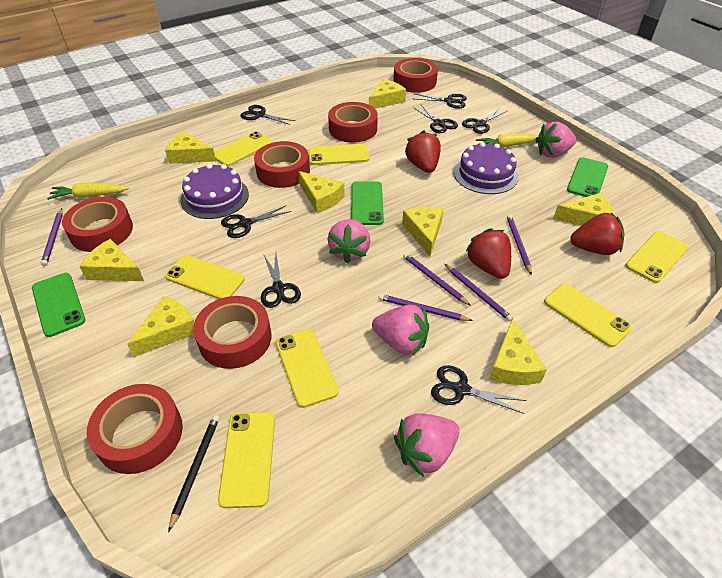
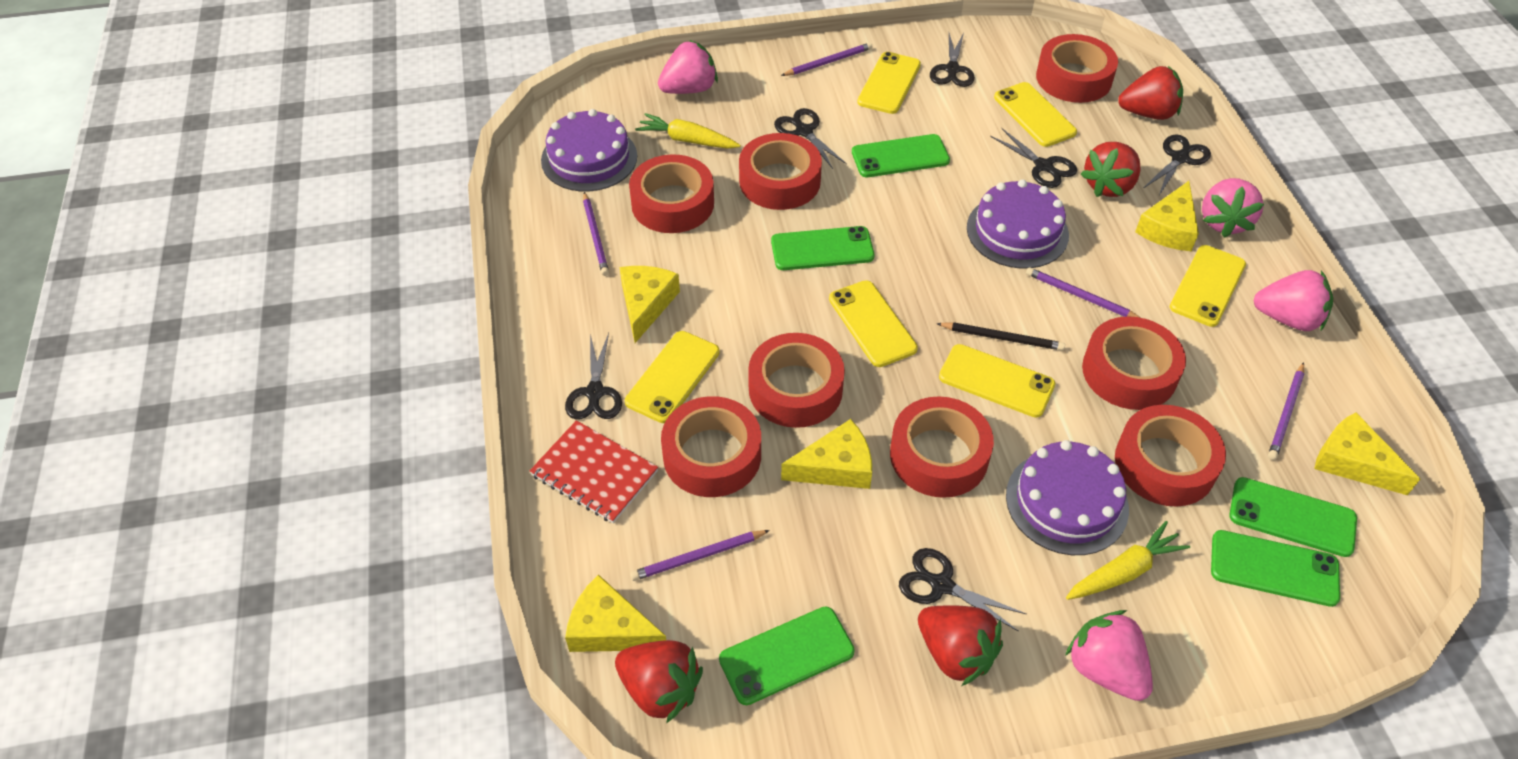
black scissors: 7 -> 6
green phone: 3 -> 5
purple cake: 2 -> 3
red notebook: 0 -> 1
red strawberry: 3 -> 4
red tape: 6 -> 8
yellow cheese: 8 -> 5
yellow phone: 7 -> 6

